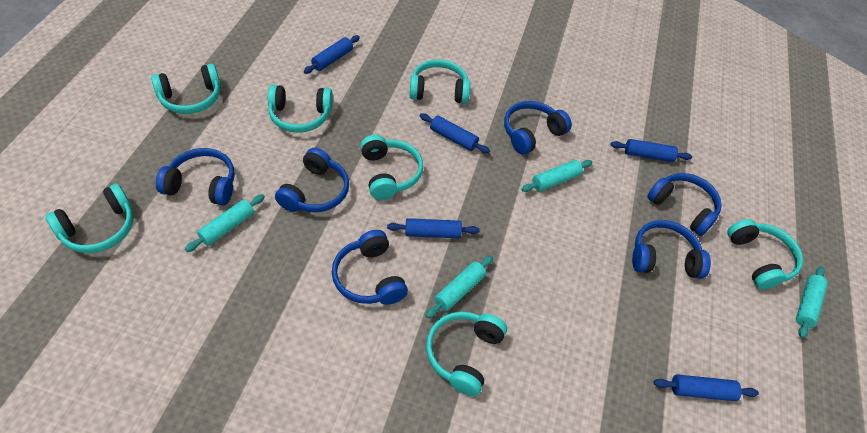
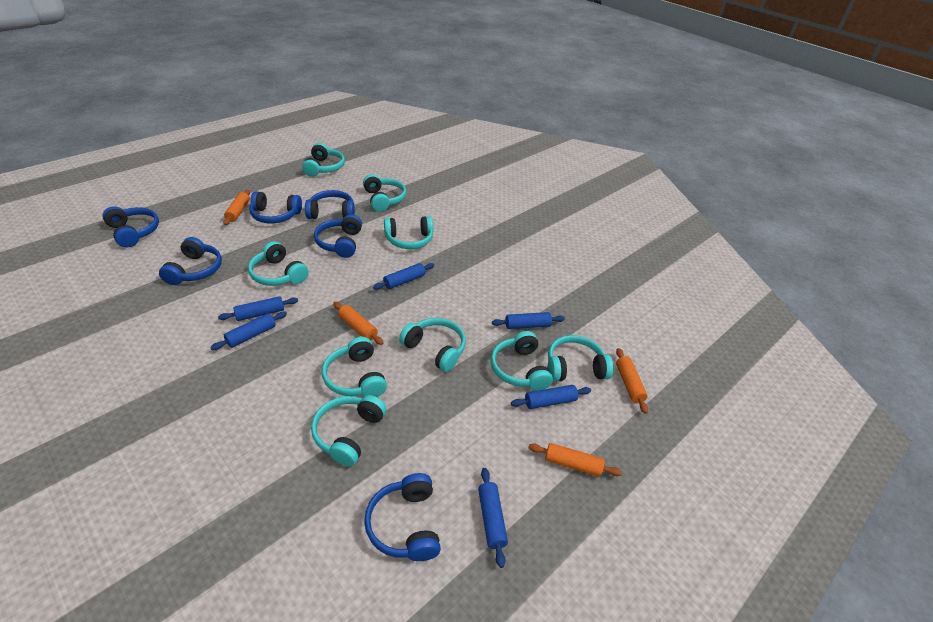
blue rolling pin: 5 -> 6
orange rolling pin: 0 -> 4
turquoise headphones: 7 -> 9
turquoise rolling pin: 4 -> 0

